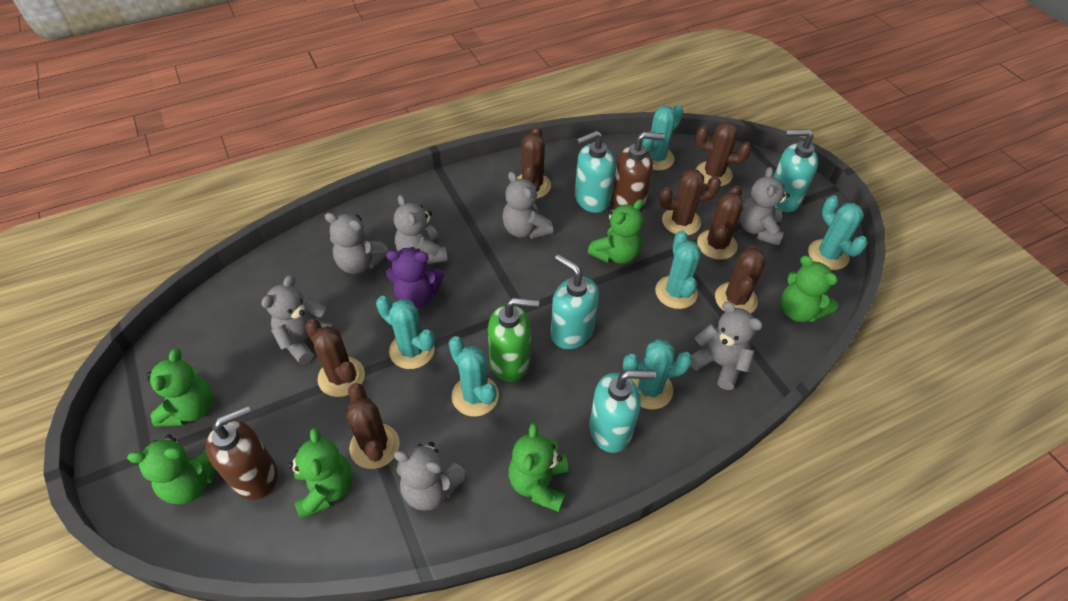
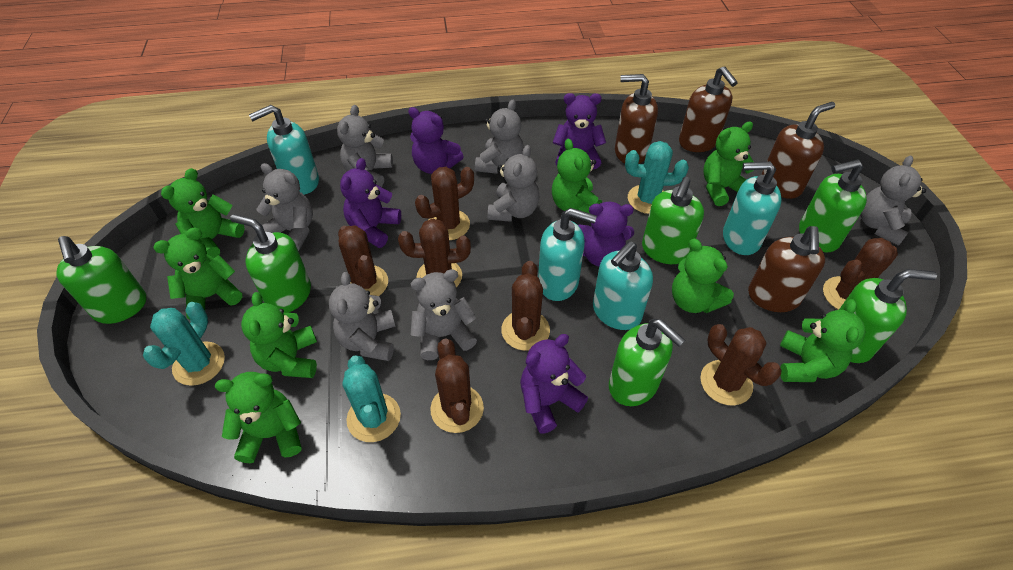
brown soap dispenser: 2 -> 4
green soap dispenser: 1 -> 6
green teddy bear: 6 -> 8
purple teddy bear: 1 -> 5
turquoise cactus: 6 -> 3

